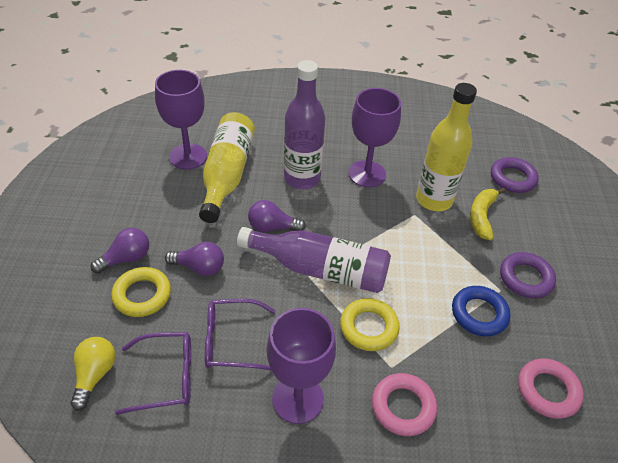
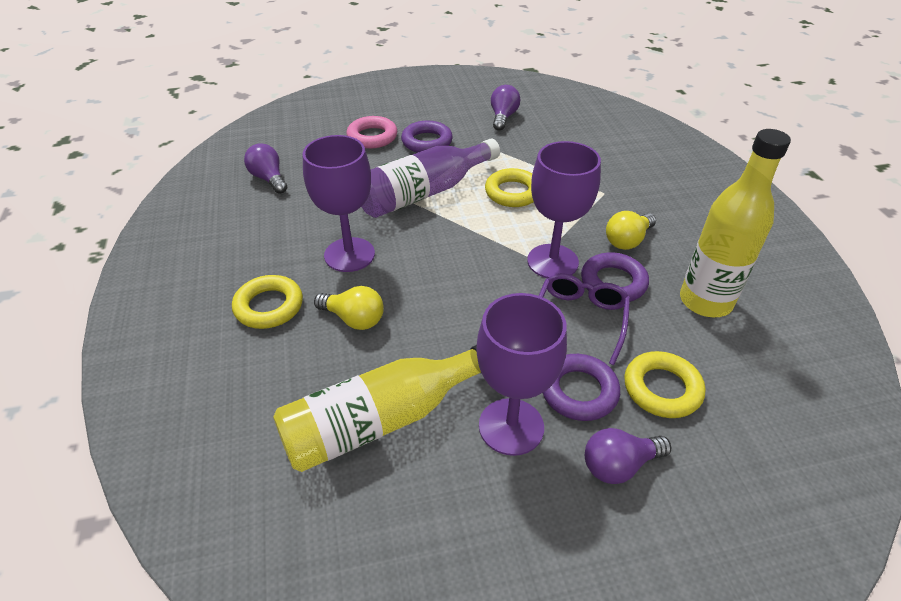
blue ring: 1 -> 0
pink ring: 2 -> 1
purple bottle: 2 -> 1
purple glasses: 2 -> 1
purple ring: 2 -> 3
yellow banana: 1 -> 0
yellow light bulb: 1 -> 2
yellow ring: 2 -> 3

